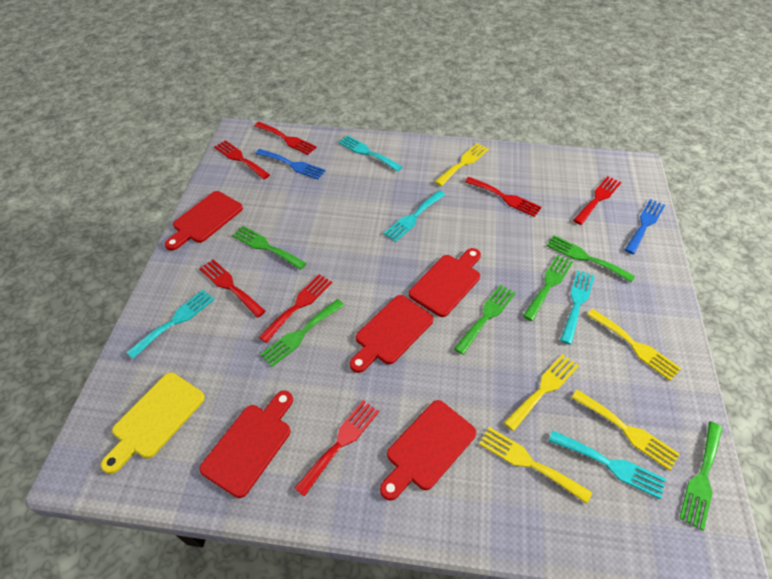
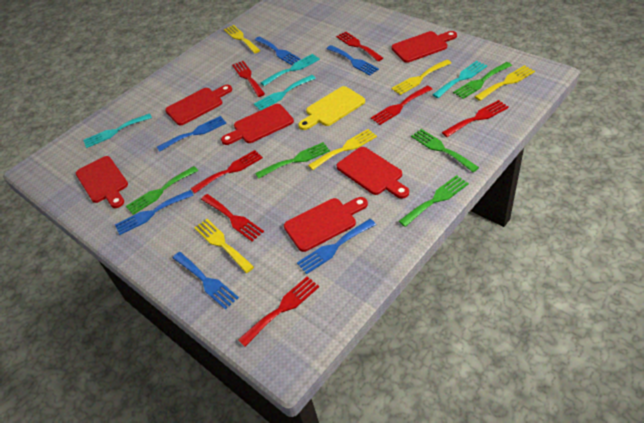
blue fork: 2 -> 6
green fork: 6 -> 5
red cutting board: 5 -> 6
turquoise fork: 5 -> 4

